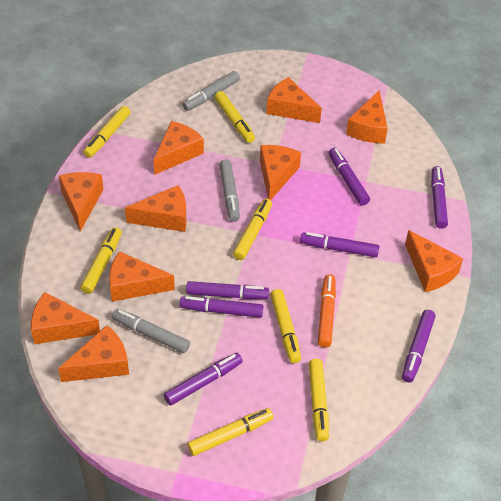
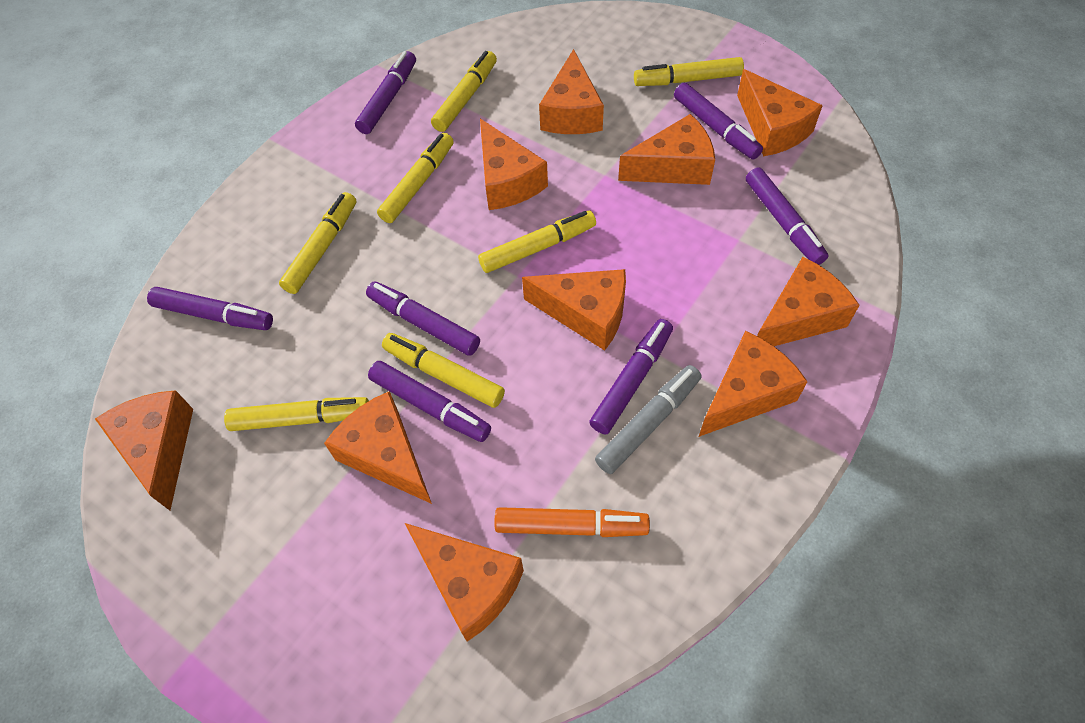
grey marker: 3 -> 1

